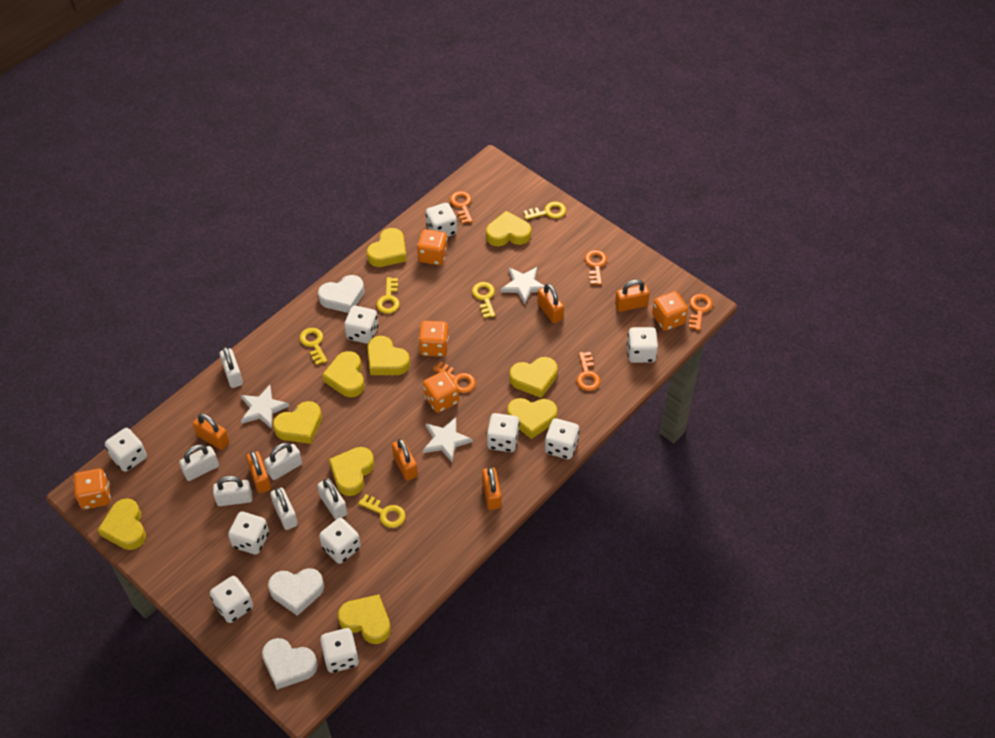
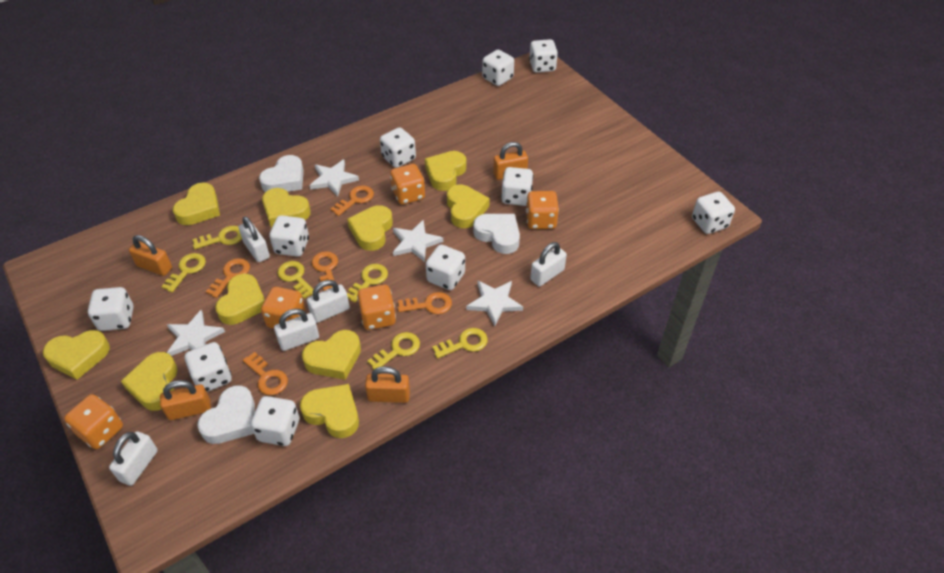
orange padlock: 6 -> 4
white padlock: 6 -> 5
white star: 3 -> 4
yellow key: 5 -> 6

